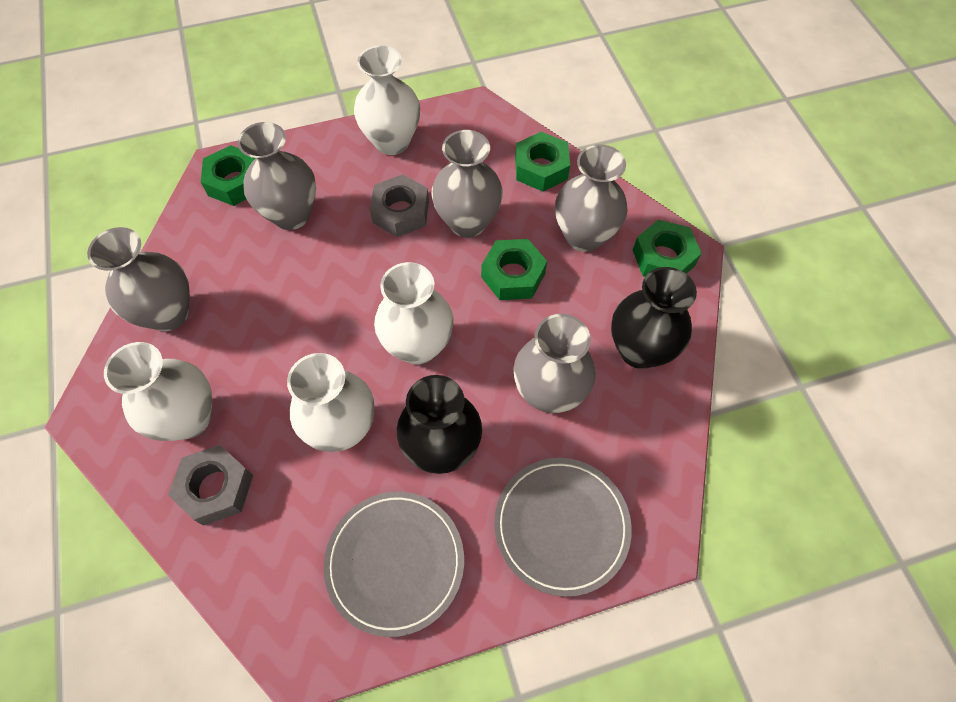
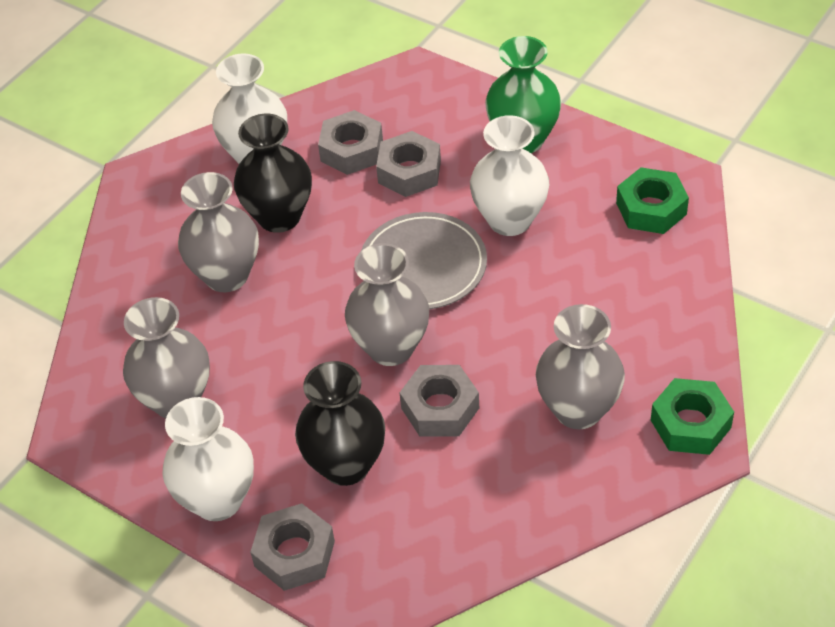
green nut: 4 -> 2
green vase: 0 -> 1
grey nut: 2 -> 4
grey plate: 2 -> 1
grey vase: 5 -> 4
white vase: 4 -> 3

